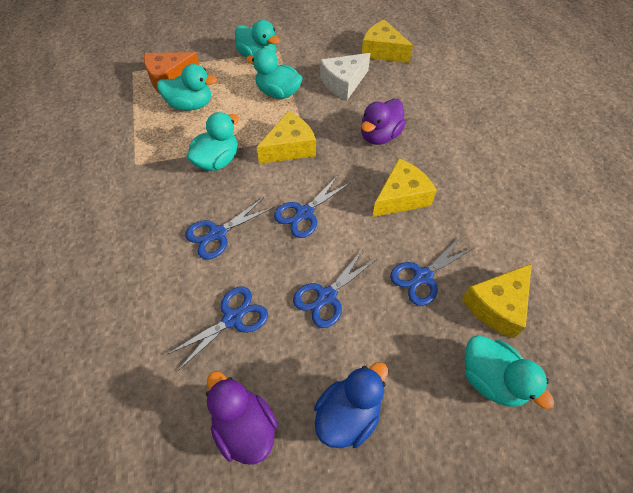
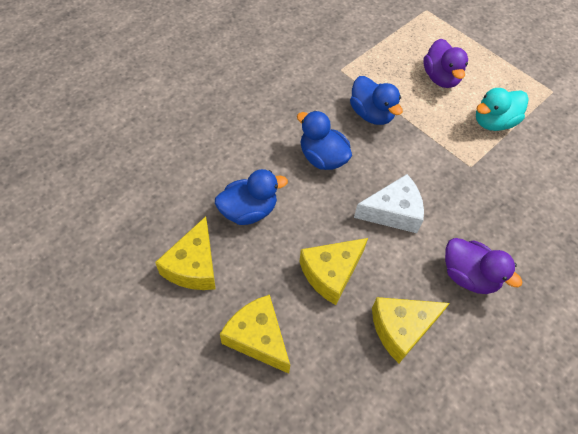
blue duck: 1 -> 3
blue scissors: 5 -> 0
orange cheese: 1 -> 0
turquoise duck: 5 -> 1

